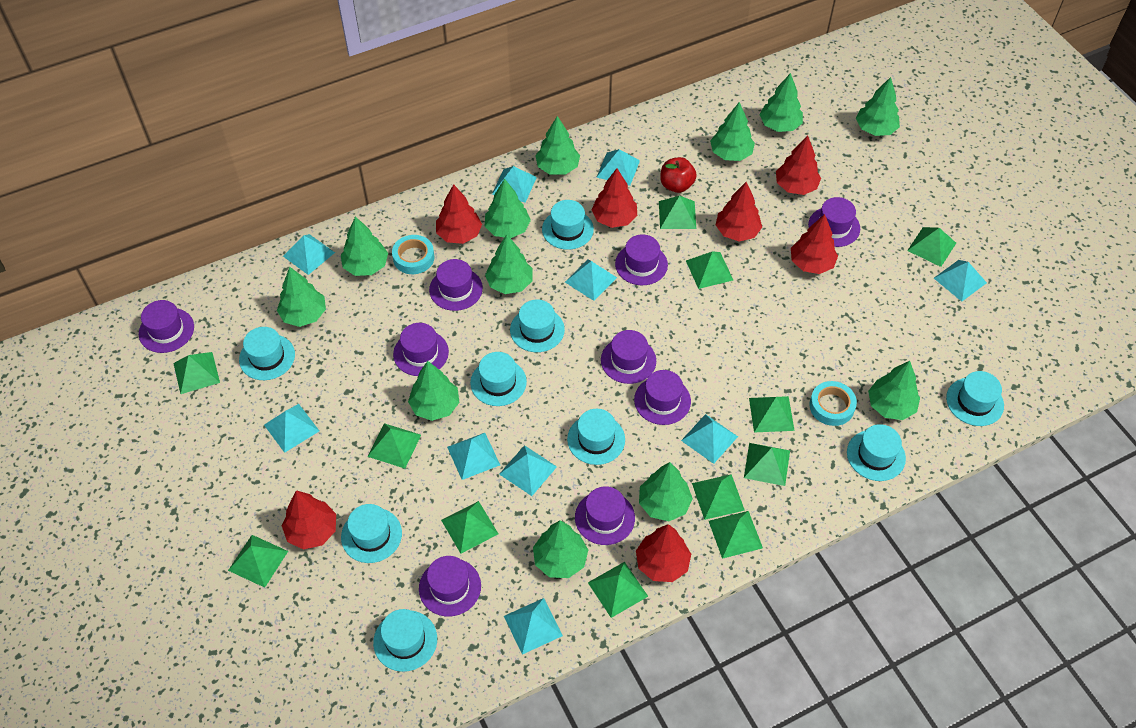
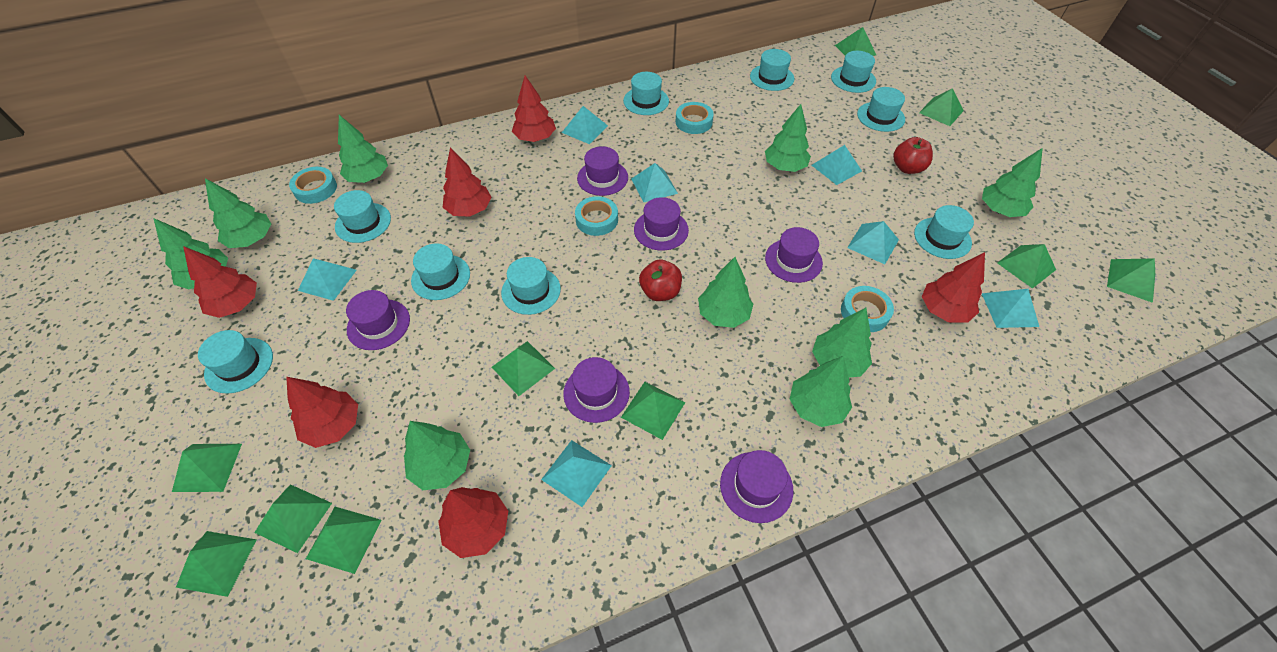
green pyramid: 12 -> 10
green tree: 12 -> 9
purple hat: 9 -> 6
red apple: 1 -> 2
red tree: 7 -> 6
turquoise pyramid: 10 -> 7
turquoise tape: 2 -> 4

